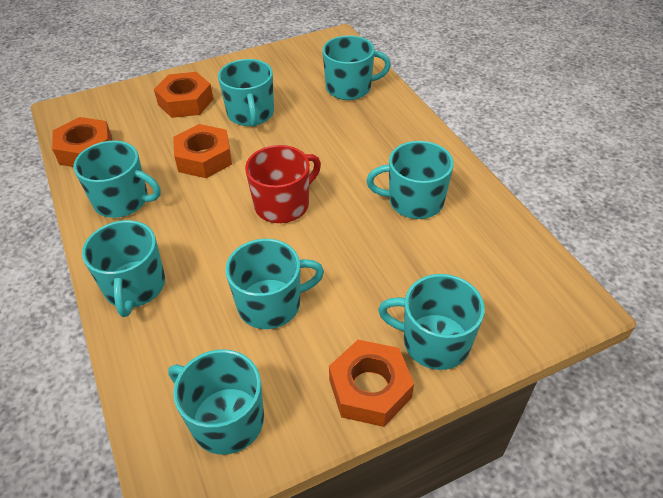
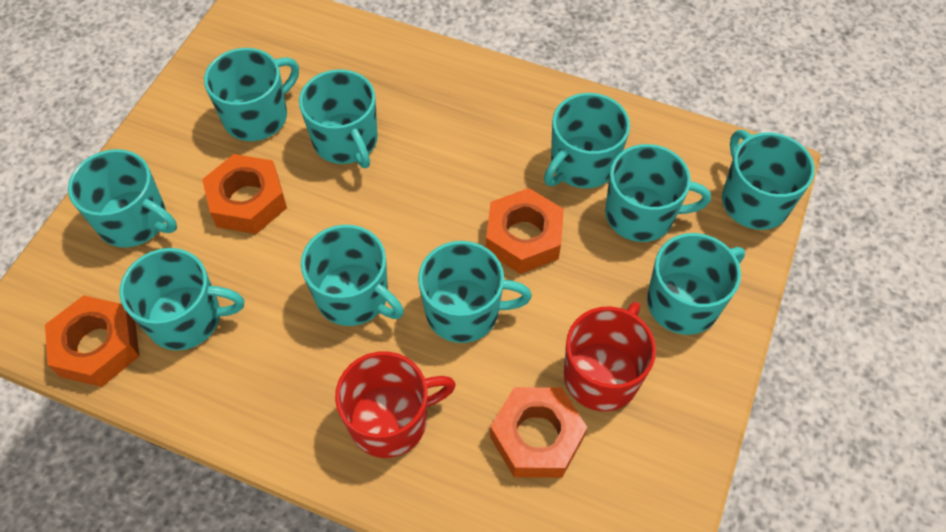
red mug: 1 -> 2
turquoise mug: 8 -> 10

